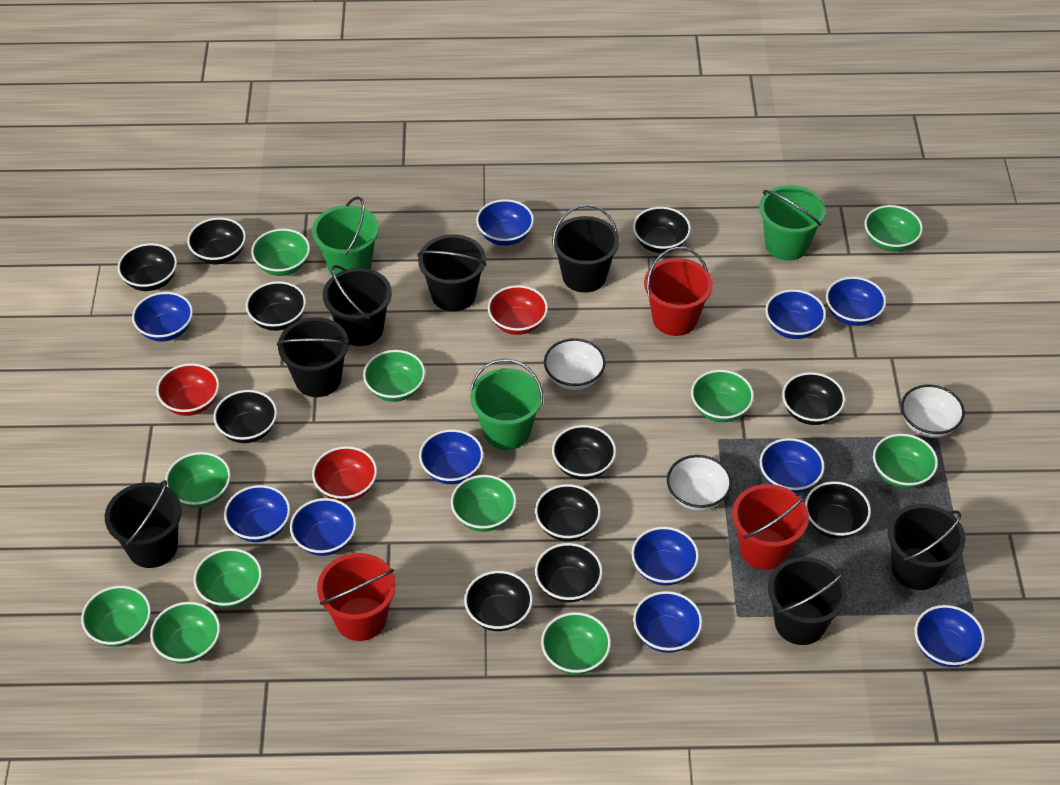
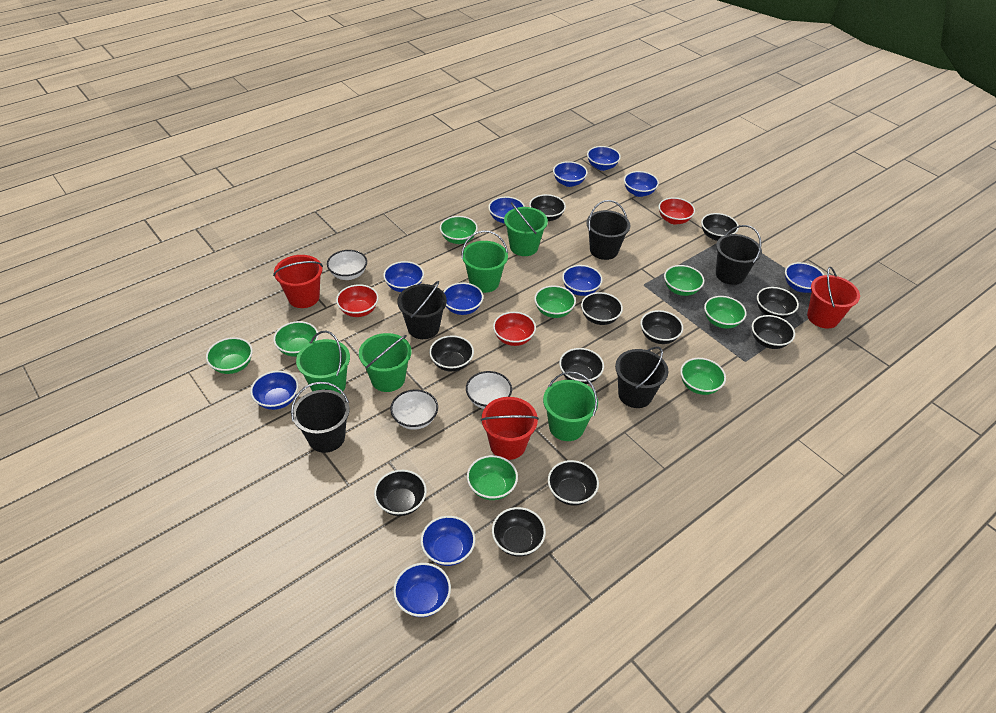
black bucket: 7 -> 5
green bowl: 11 -> 8
green bucket: 3 -> 5

